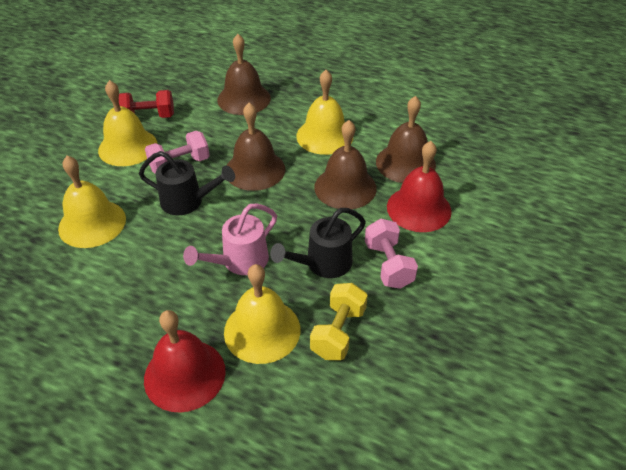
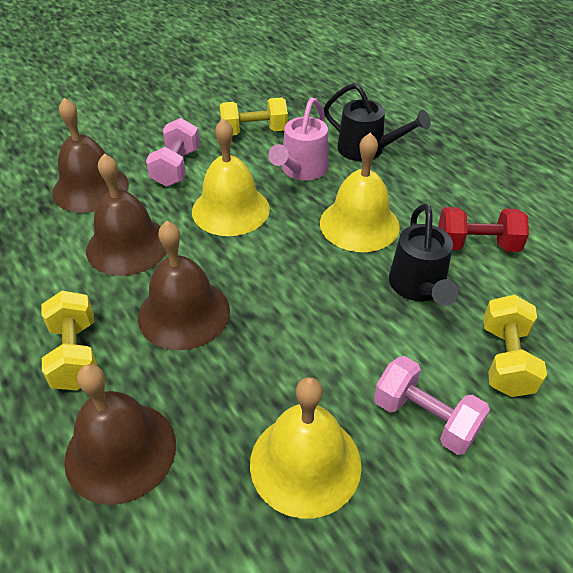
red bell: 2 -> 0
yellow bell: 4 -> 3
yellow dumbbell: 1 -> 3

